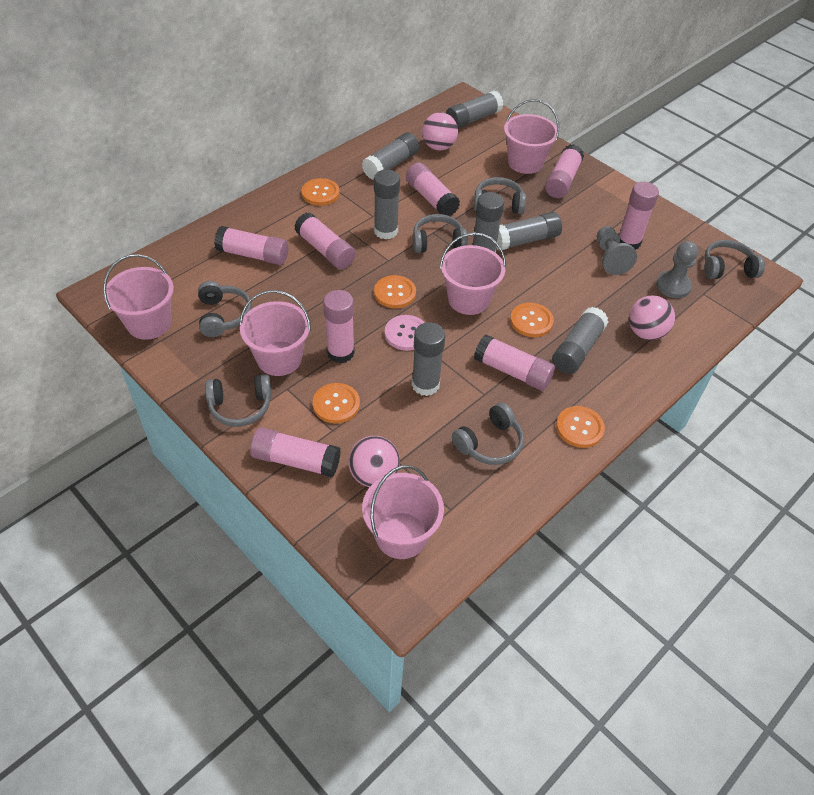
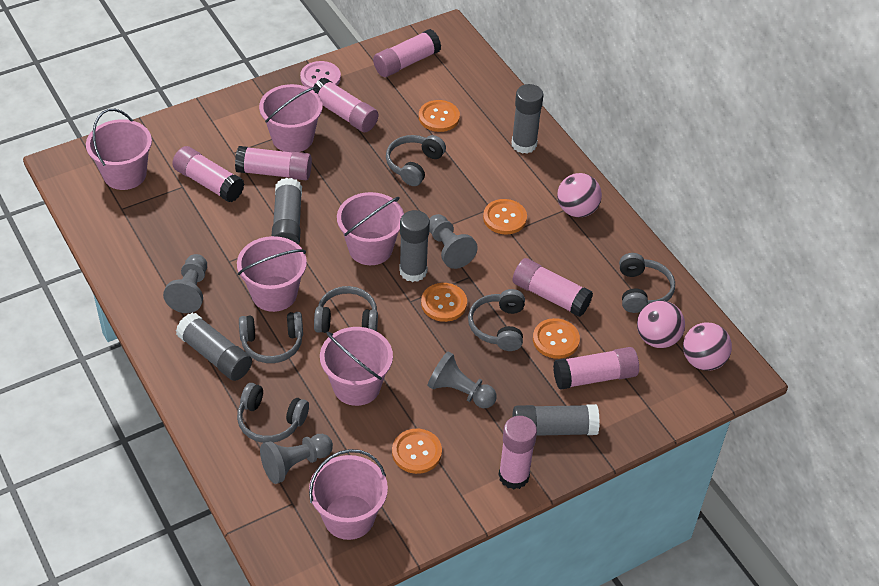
grey glue stick: 7 -> 5
grey pawn: 2 -> 4
pink bucket: 5 -> 6
pink glue stick: 8 -> 7

